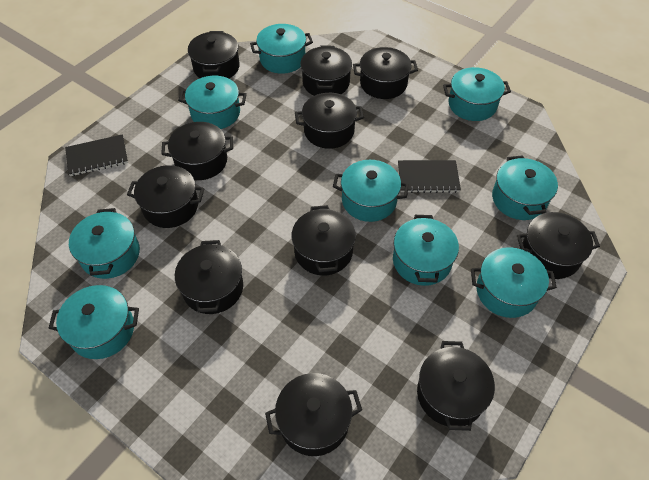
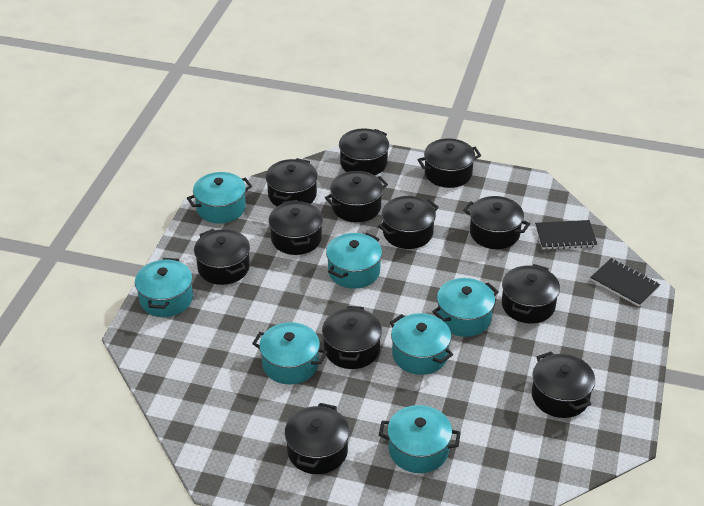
black pot: 11 -> 12
turquoise pot: 9 -> 7

